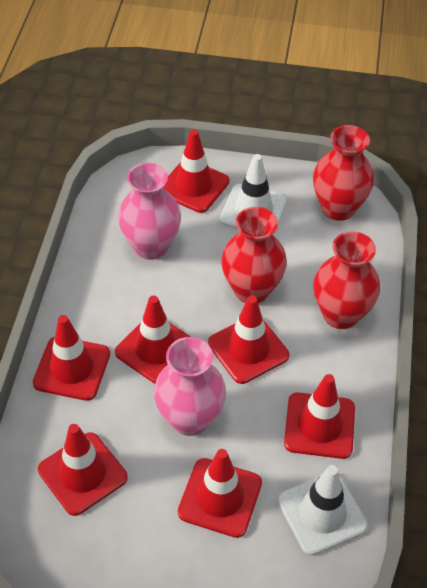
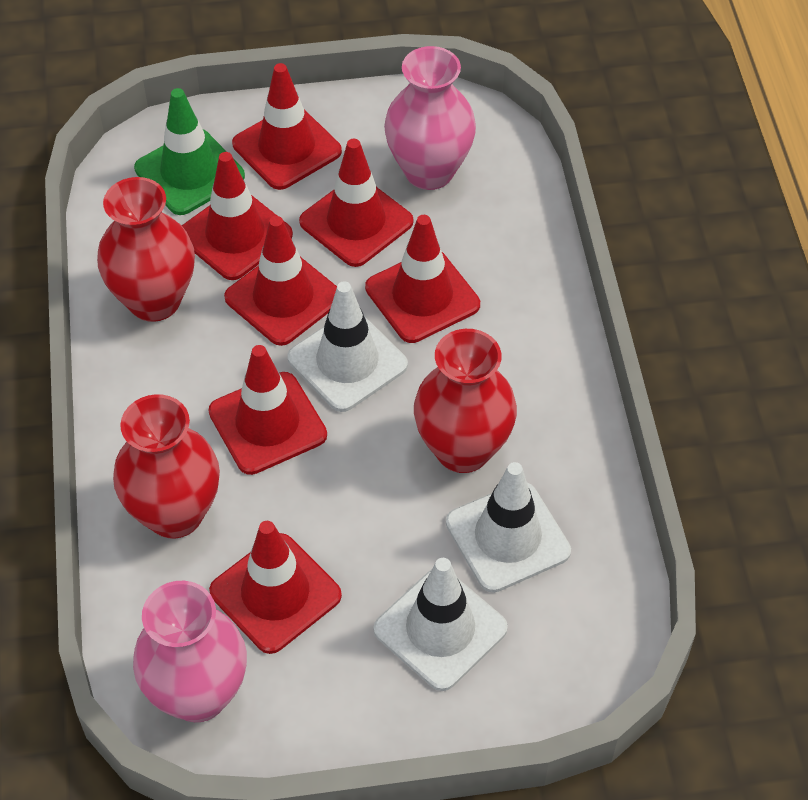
green traffic cone: 0 -> 1
white traffic cone: 2 -> 3

